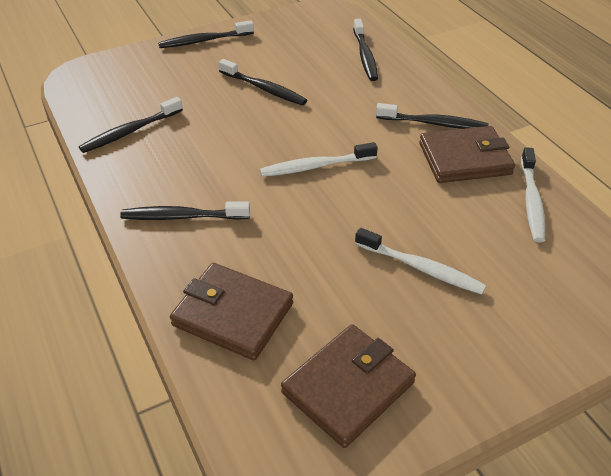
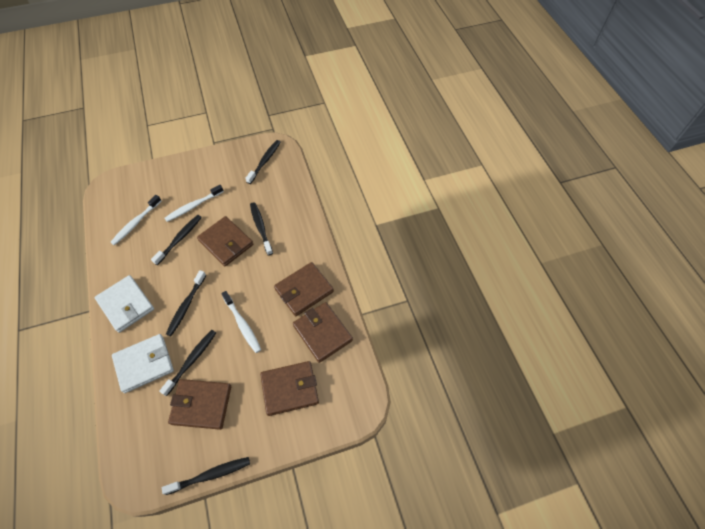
brown wallet: 3 -> 5
white wallet: 0 -> 2

